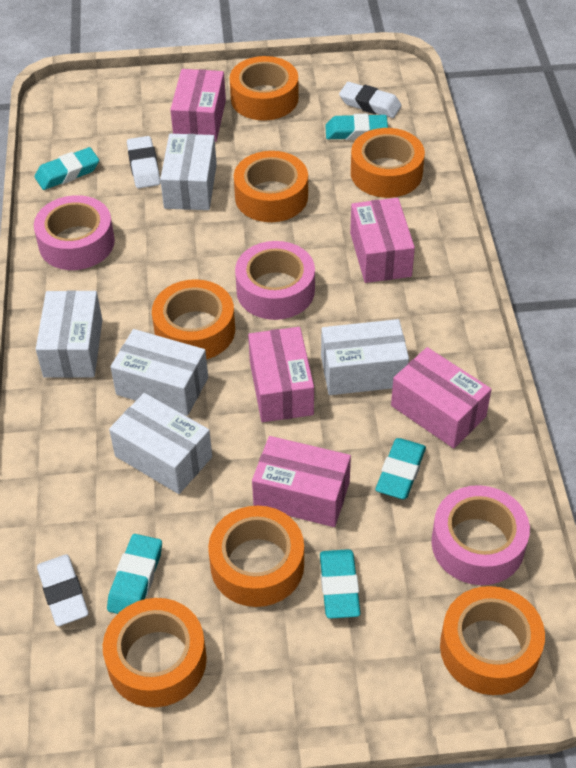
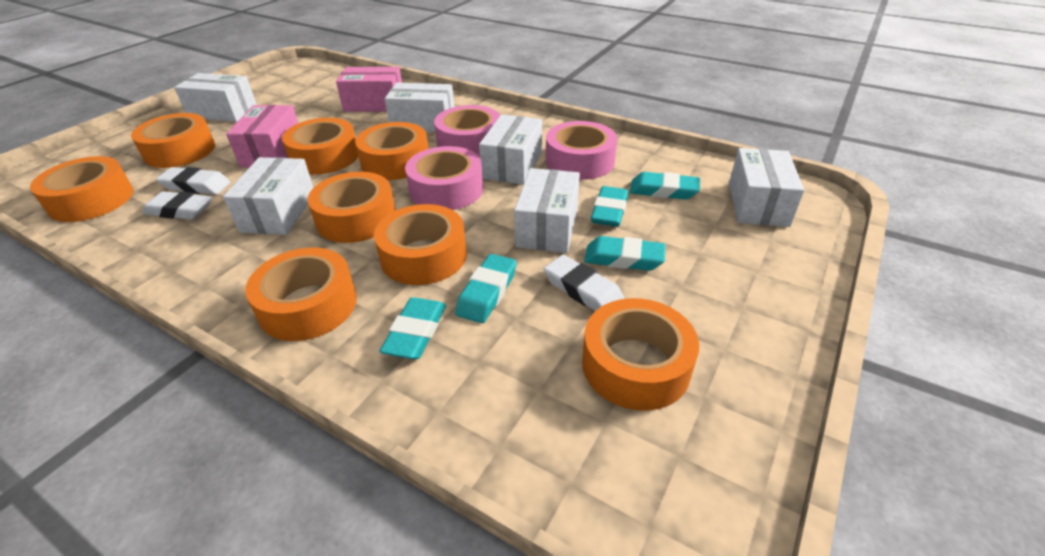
orange tape: 7 -> 8
pink box: 5 -> 2
white box: 5 -> 6

